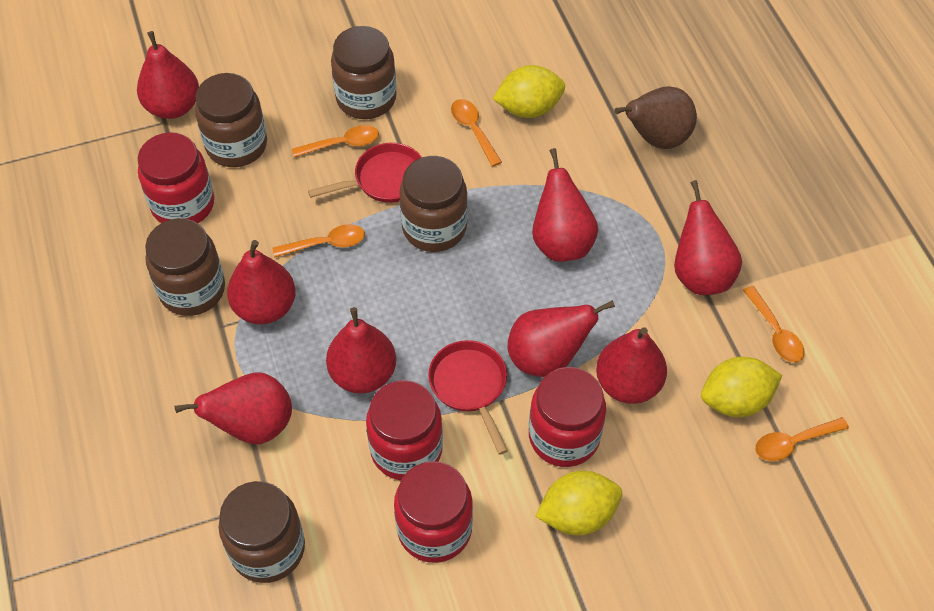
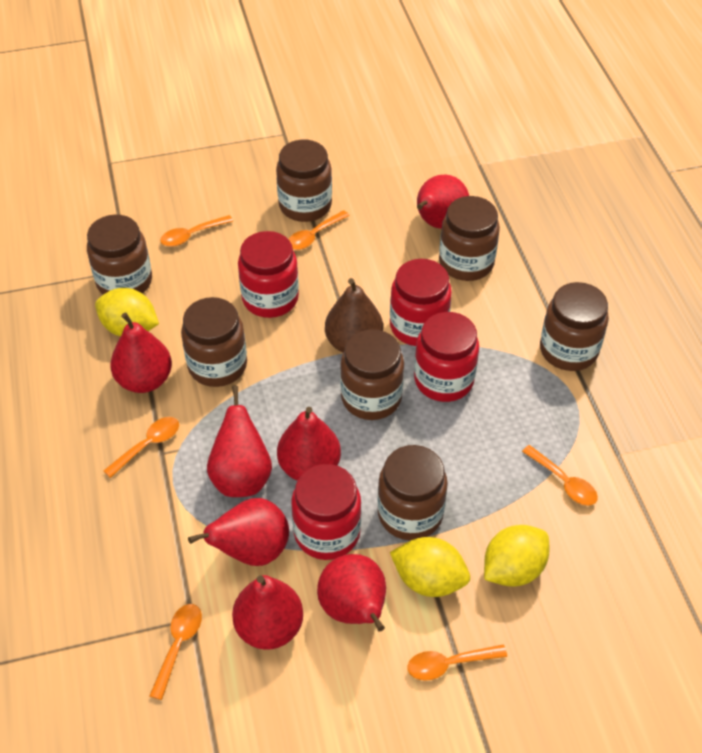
brown jar: 5 -> 7
orange spoon: 5 -> 6
red pan: 2 -> 0
red pear: 8 -> 7

